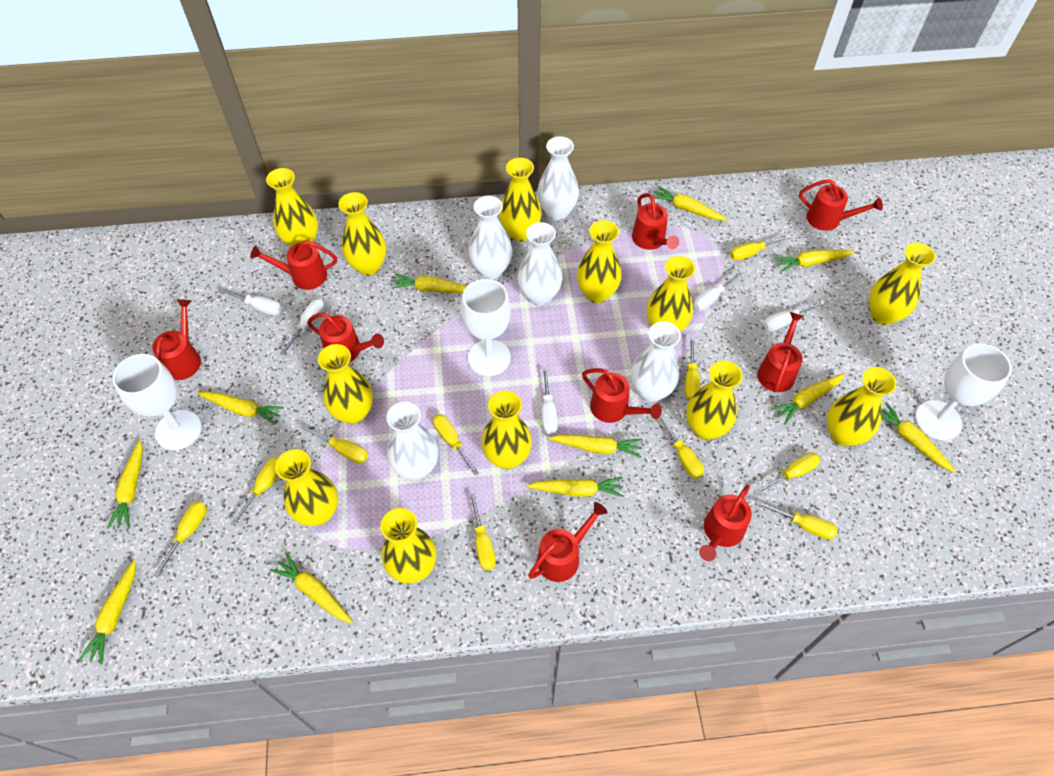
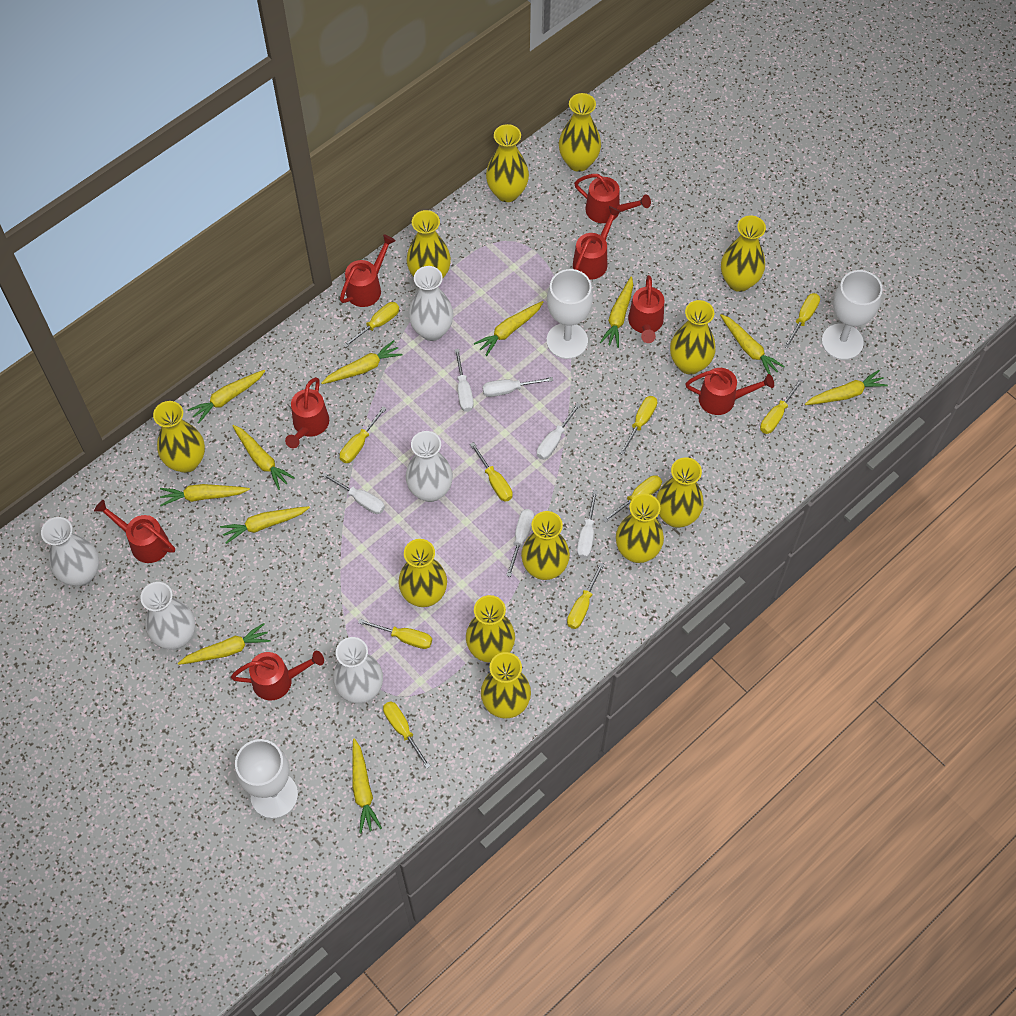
red watering can: 9 -> 8
white screwdriver: 5 -> 6

